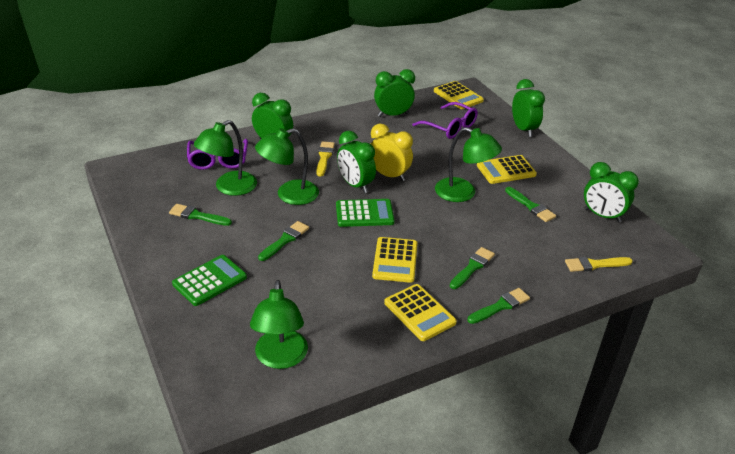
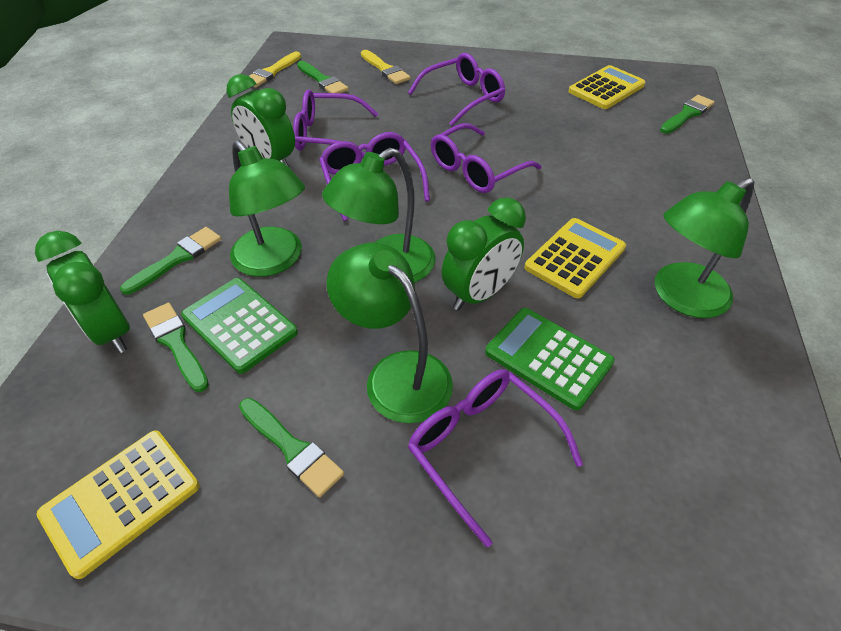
green clock: 5 -> 3
purple glasses: 2 -> 5
yellow calculator: 4 -> 3
yellow clock: 1 -> 0

